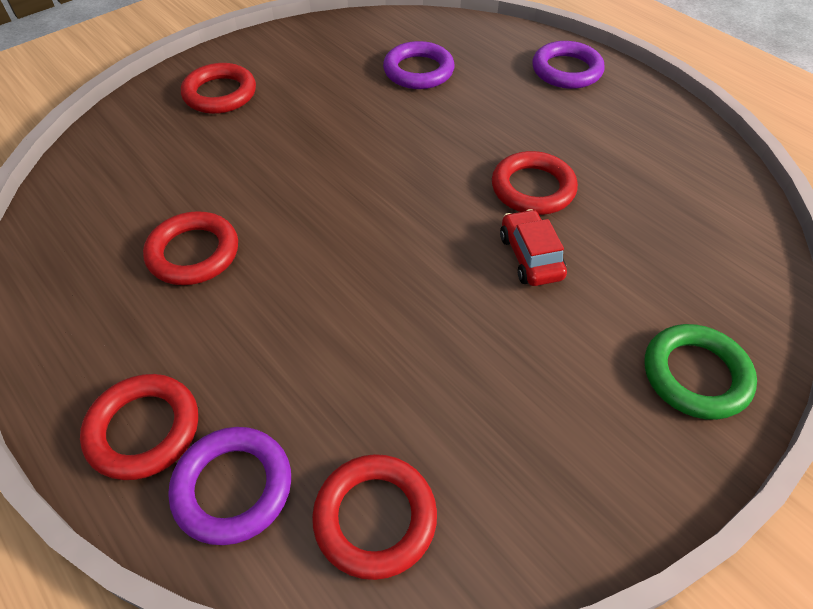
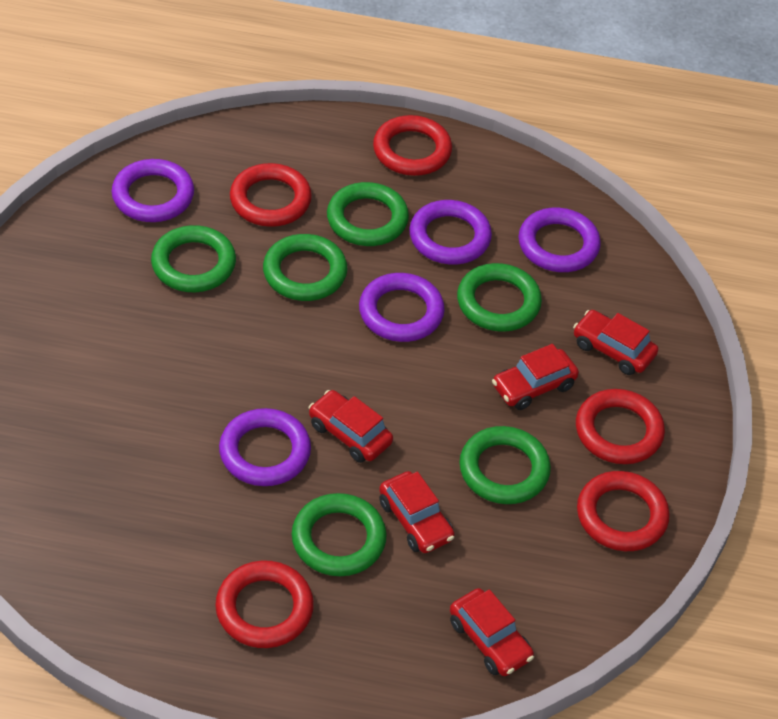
green ring: 1 -> 6
purple ring: 3 -> 5
red car: 1 -> 5

